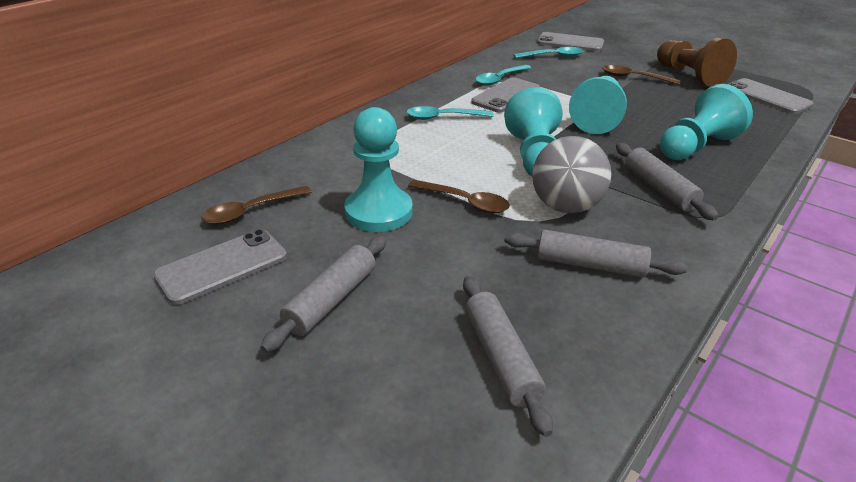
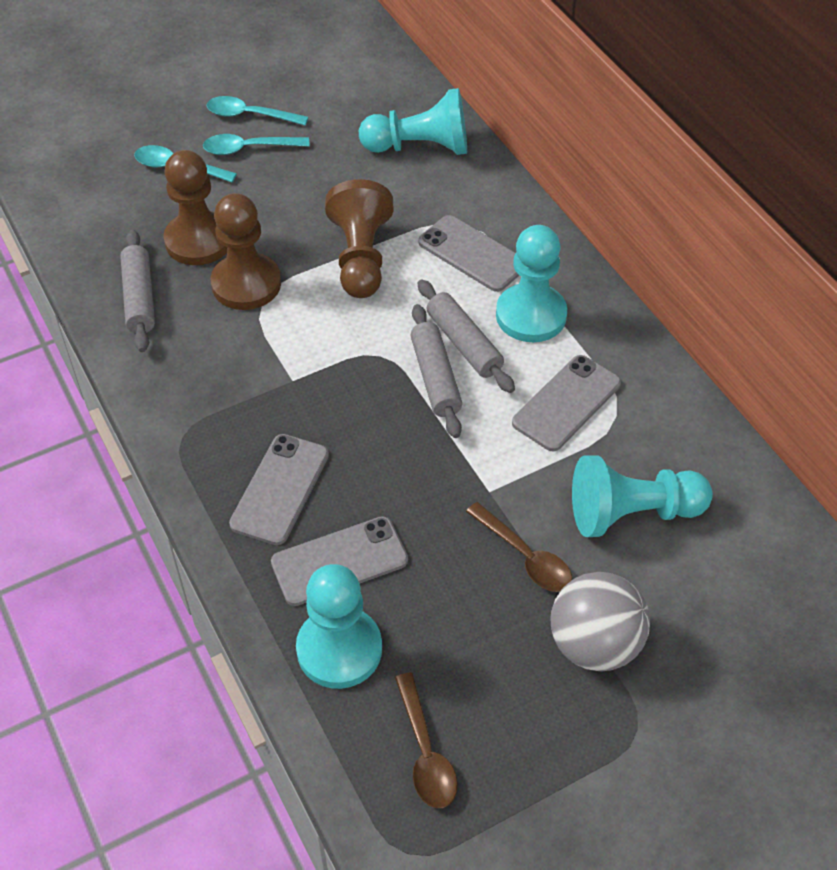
brown pawn: 1 -> 3
brown spoon: 3 -> 2
grey rolling pin: 4 -> 3

